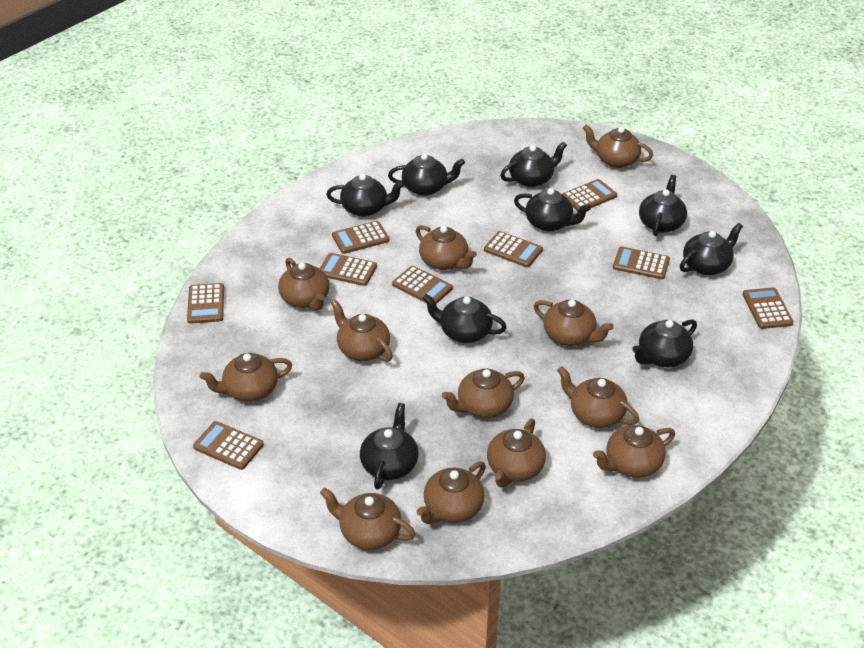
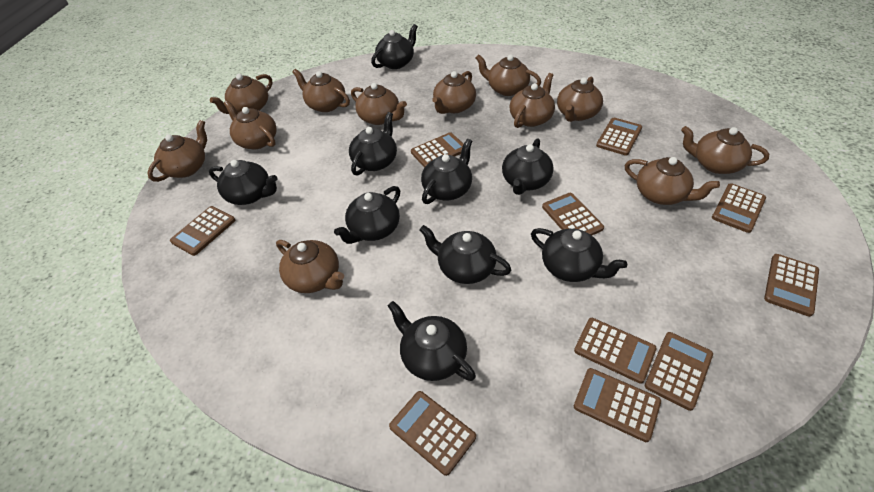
brown calculator: 9 -> 10

